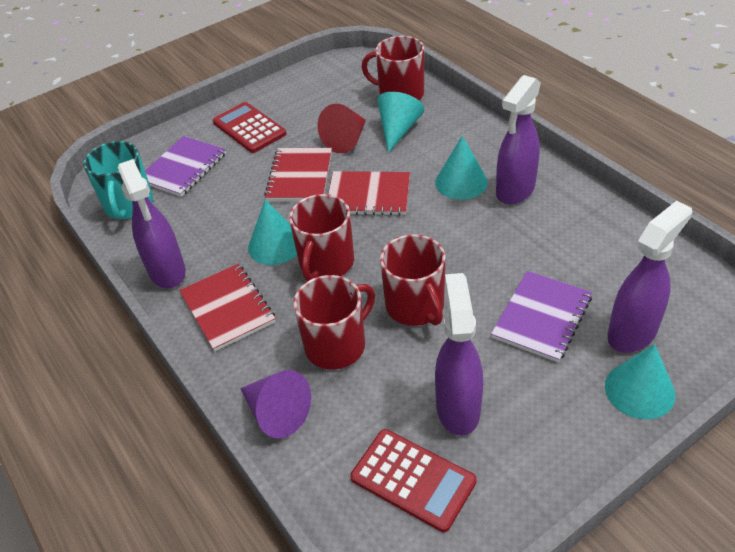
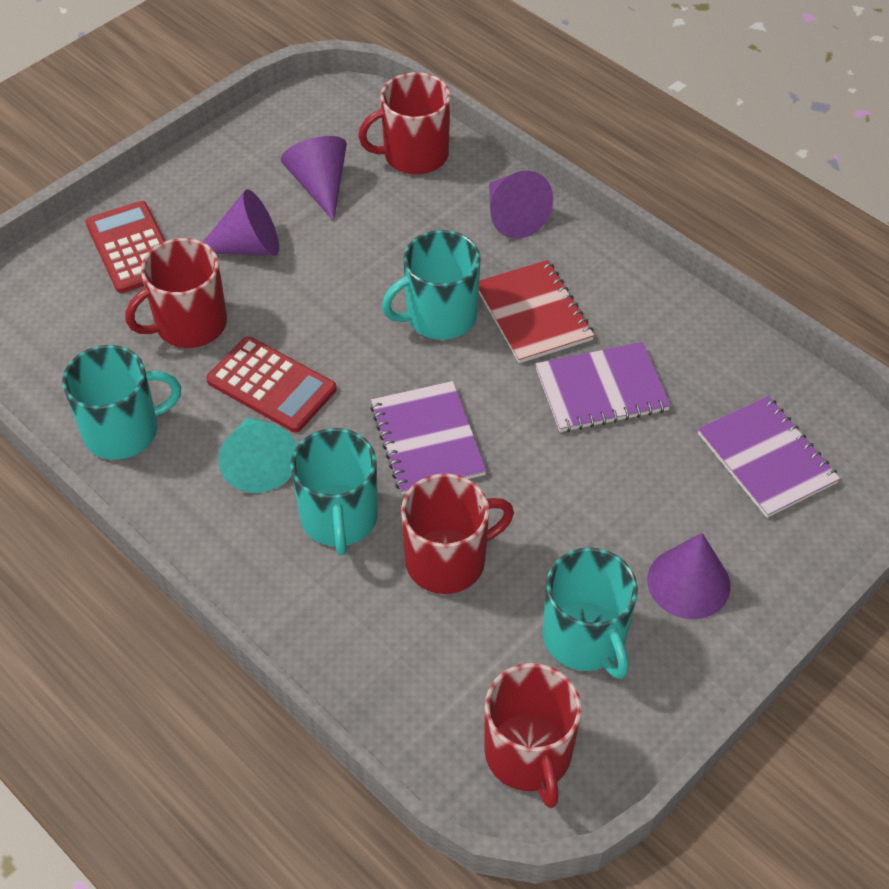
purple cone: 1 -> 4
purple notebook: 2 -> 3
purple spray bottle: 4 -> 0
red cone: 1 -> 0
red notebook: 3 -> 1
turquoise cone: 4 -> 1
turquoise mug: 1 -> 4

